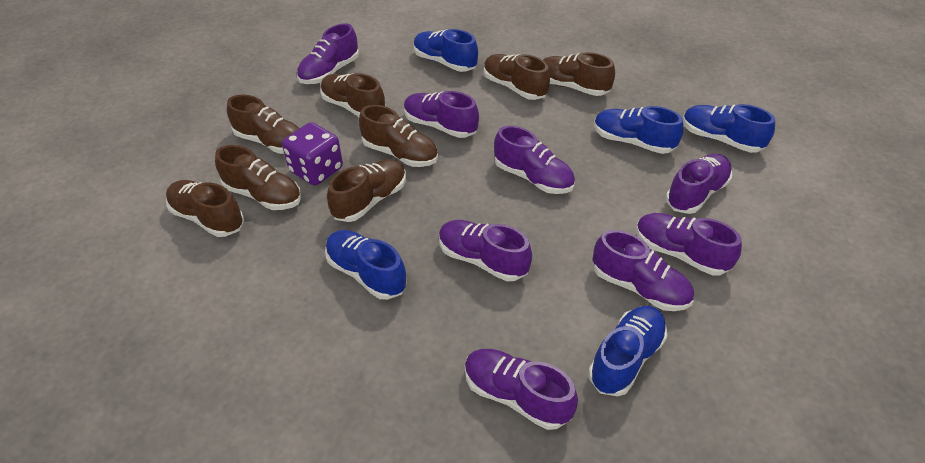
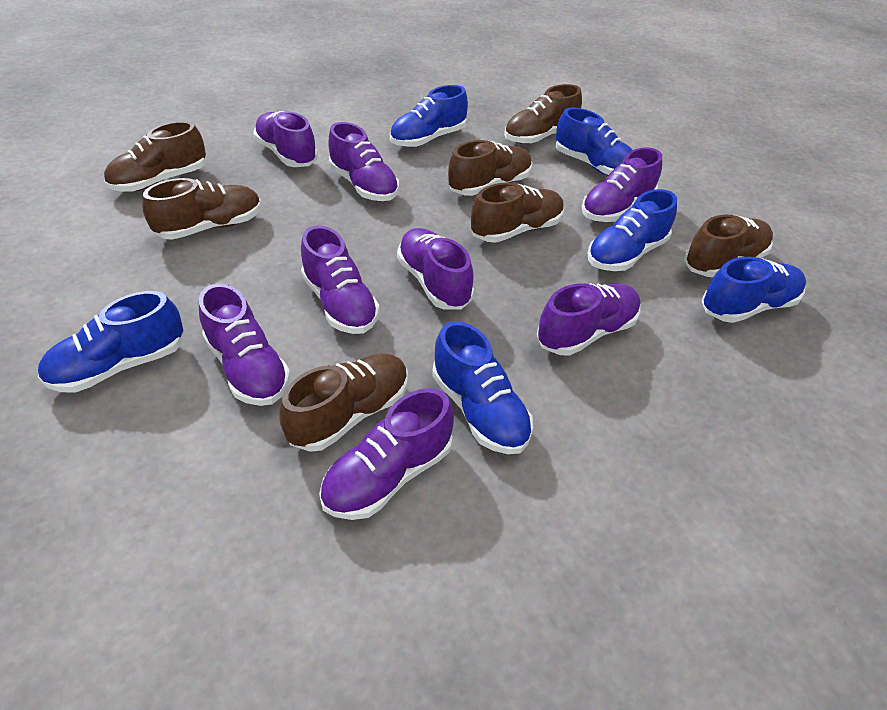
blue shoe: 5 -> 6
brown shoe: 8 -> 7
purple dice: 1 -> 0

